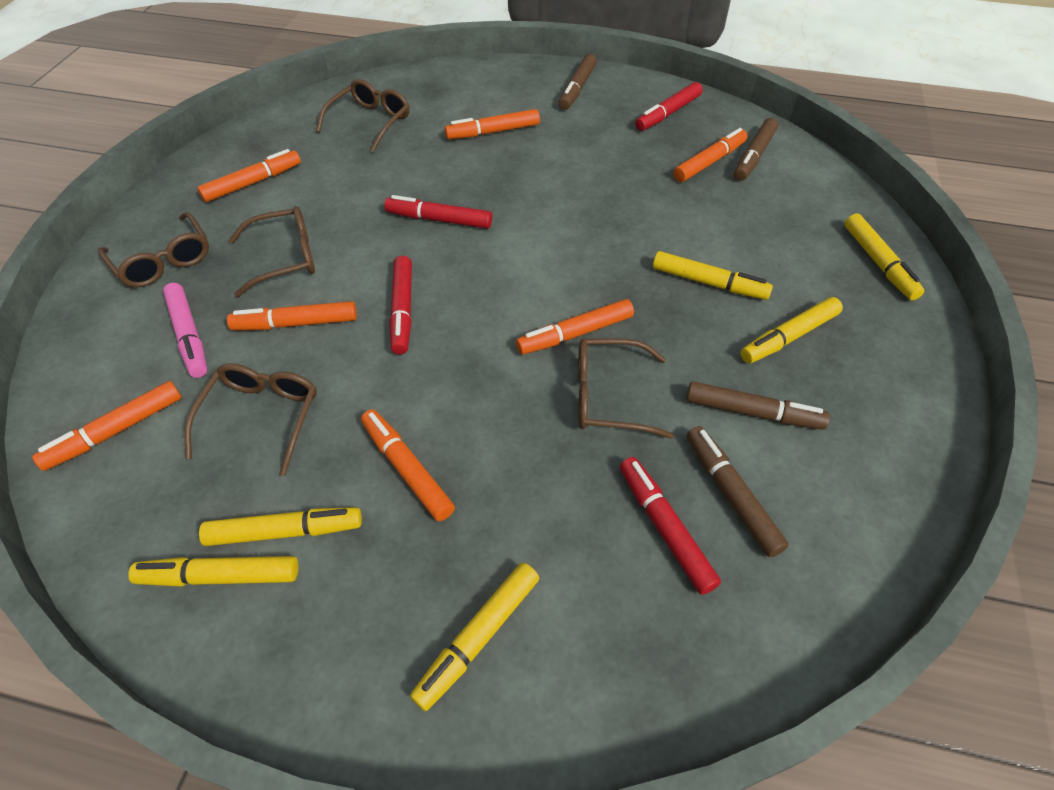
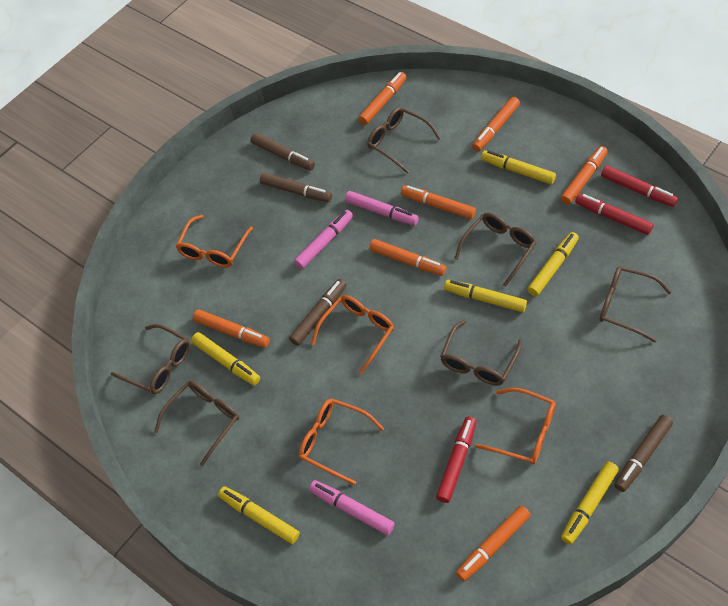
brown glasses: 5 -> 6
orange glasses: 0 -> 4
pink marker: 1 -> 3
red marker: 4 -> 3

